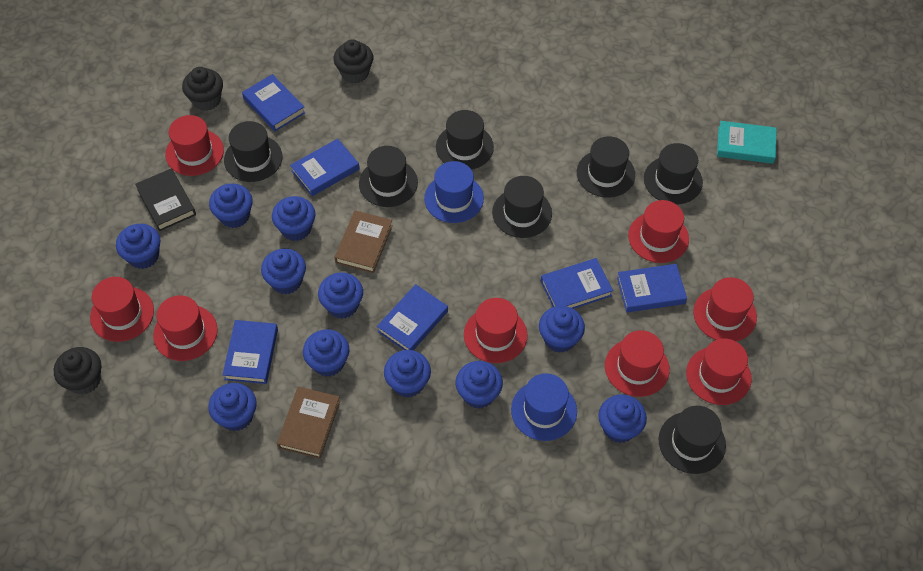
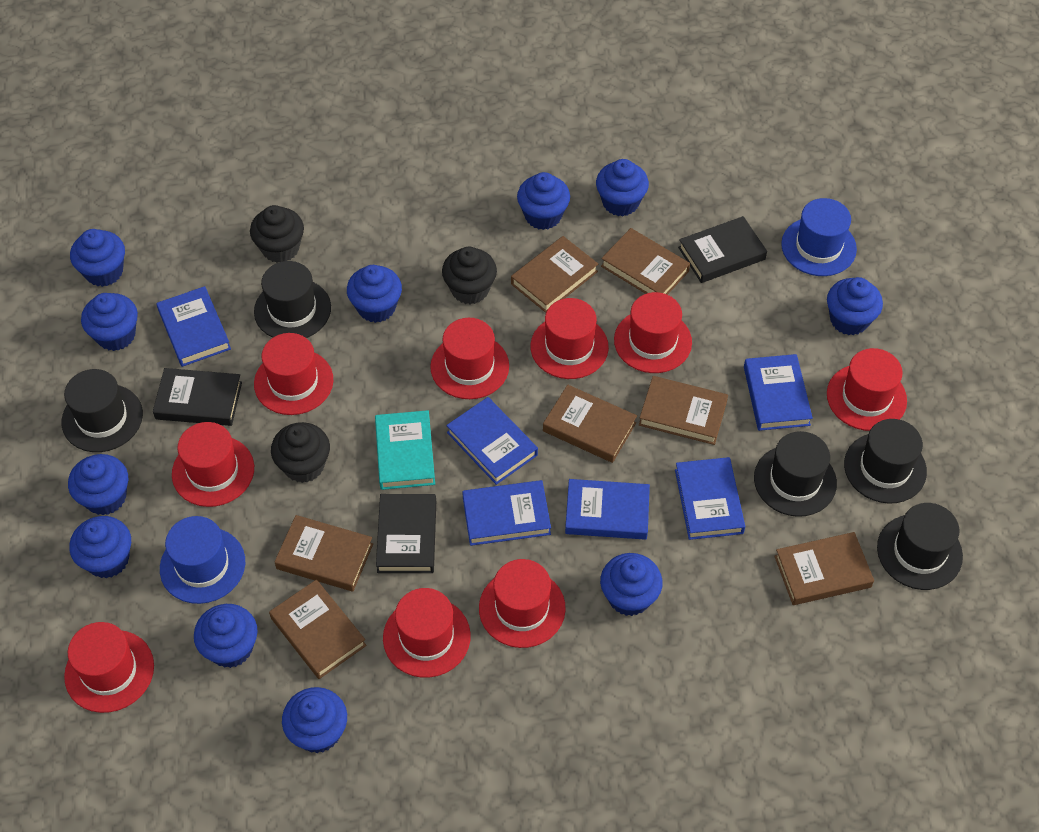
black book: 1 -> 3
black hat: 7 -> 5
brown book: 2 -> 7
red hat: 8 -> 9

